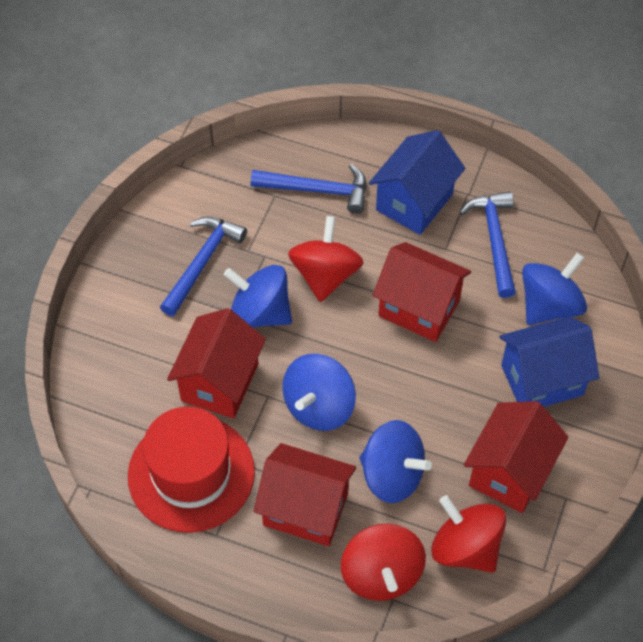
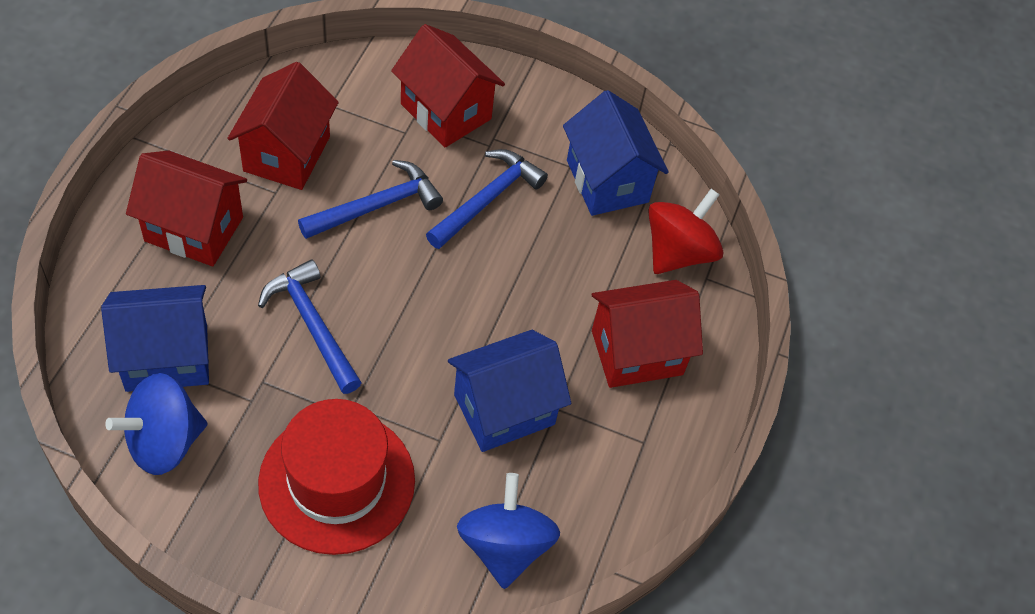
blue house: 2 -> 3
blue spinning top: 4 -> 2
red spinning top: 3 -> 1

